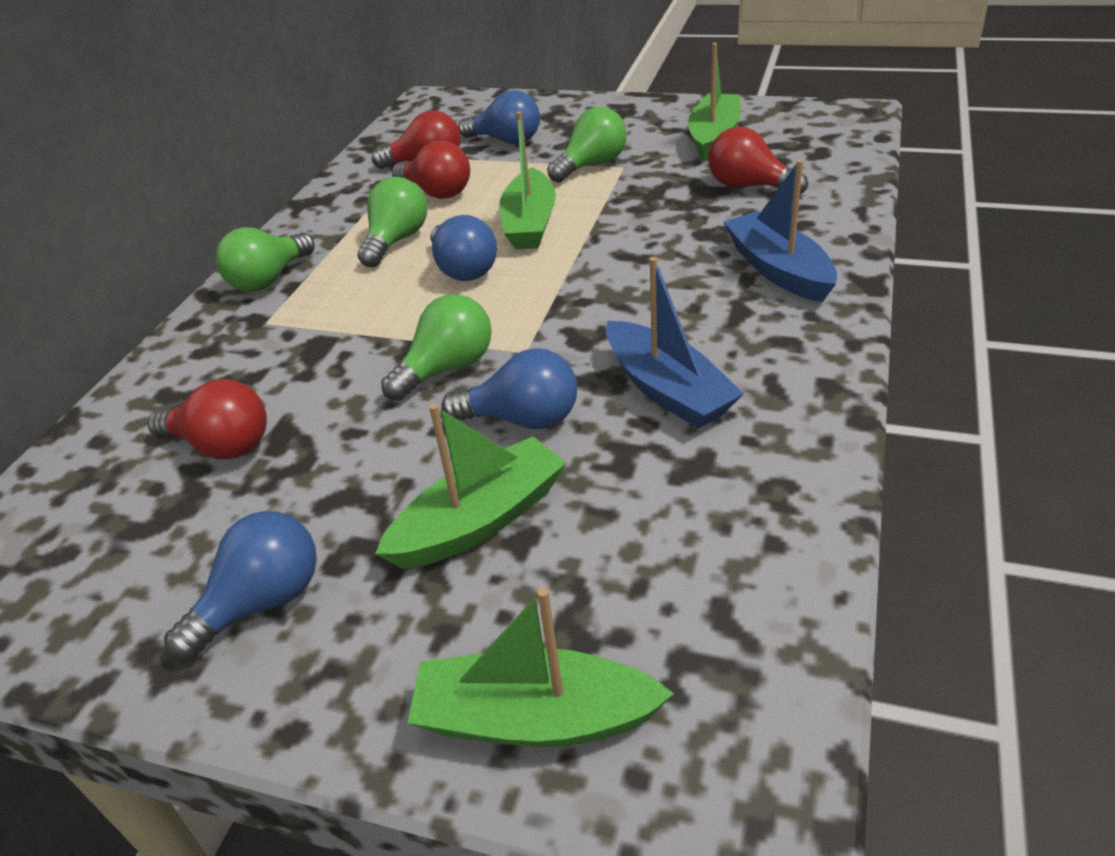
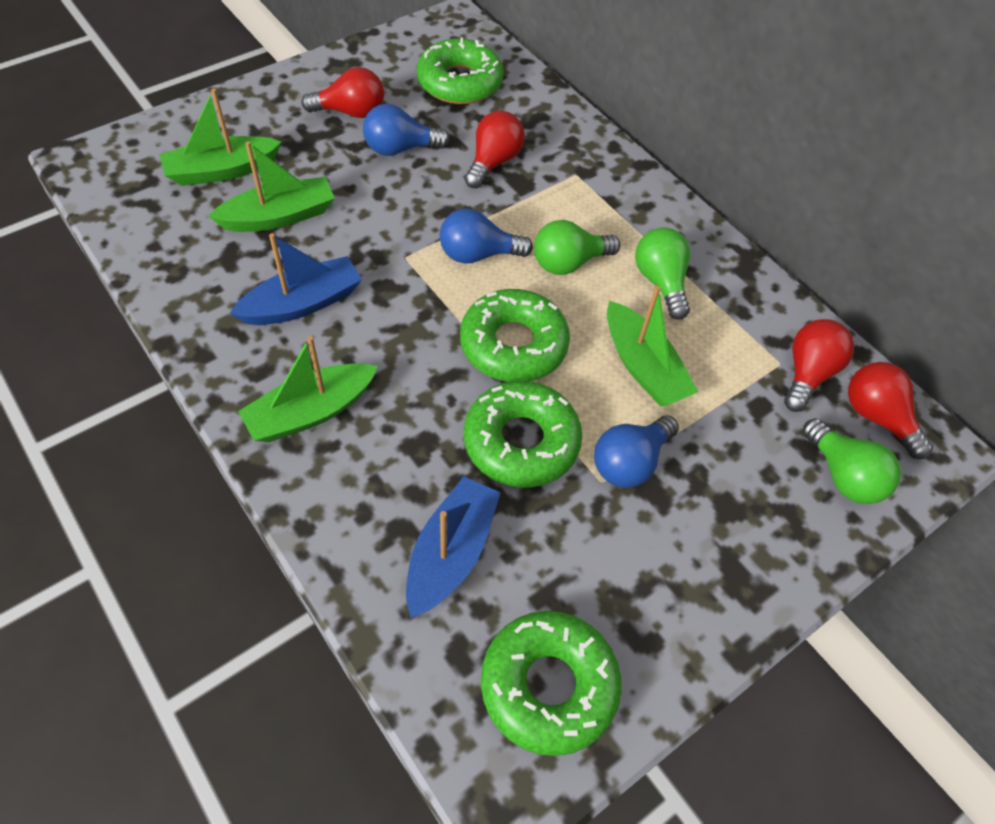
blue light bulb: 4 -> 3
green donut: 0 -> 4
green light bulb: 4 -> 3

